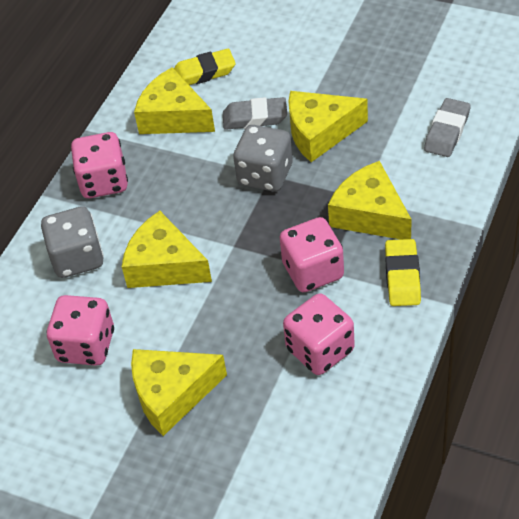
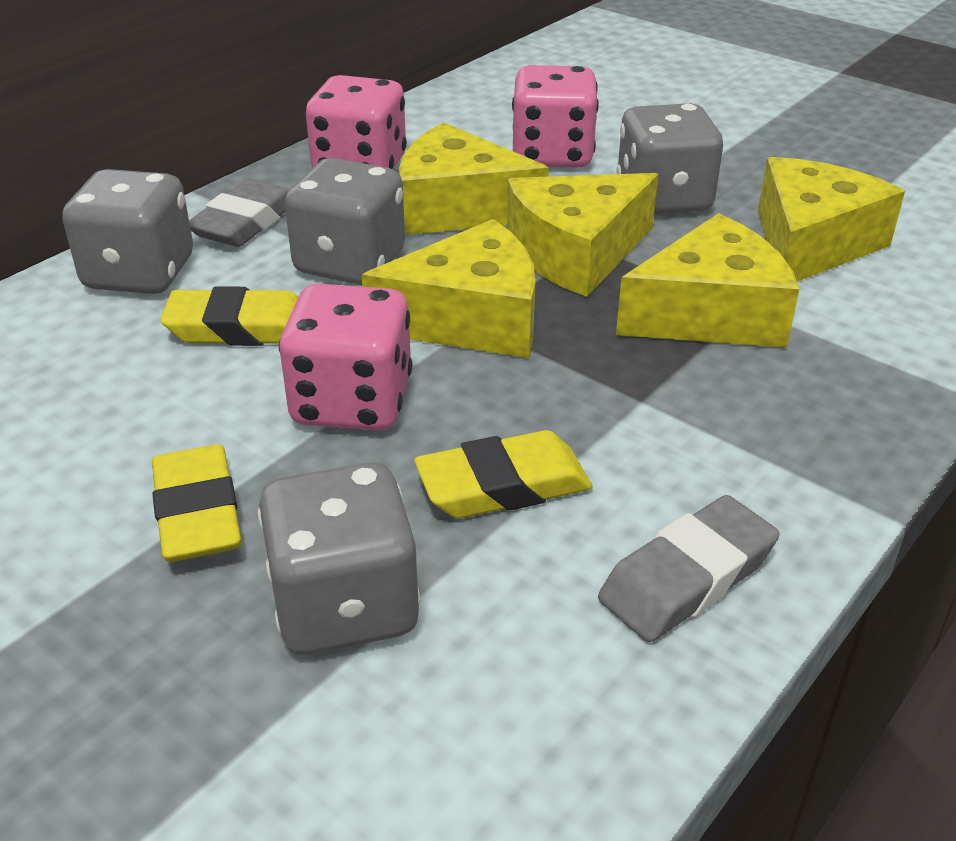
grey dice: 2 -> 4
pink dice: 4 -> 3
yellow eraser: 2 -> 3

